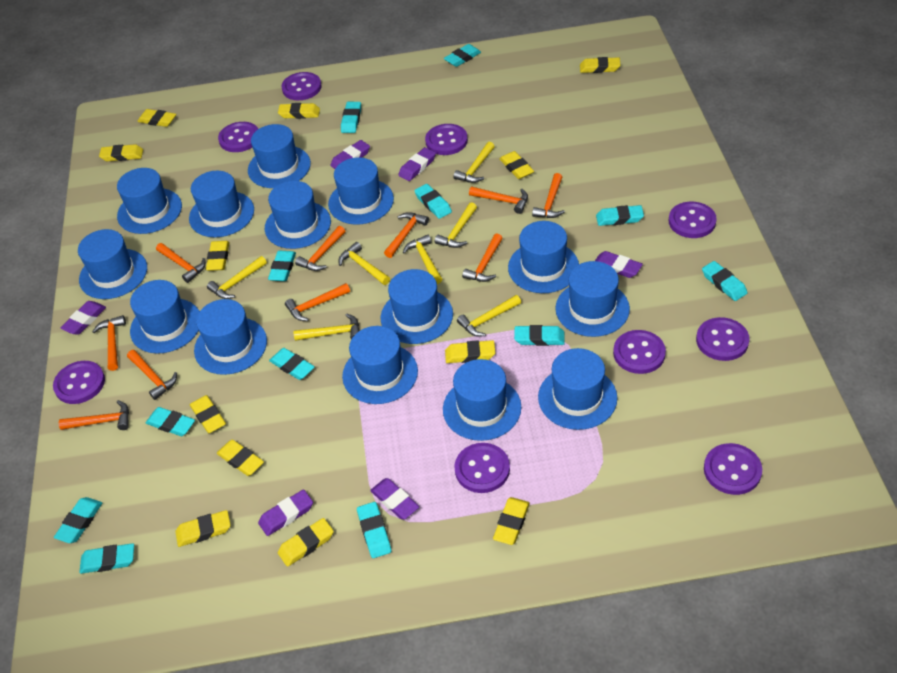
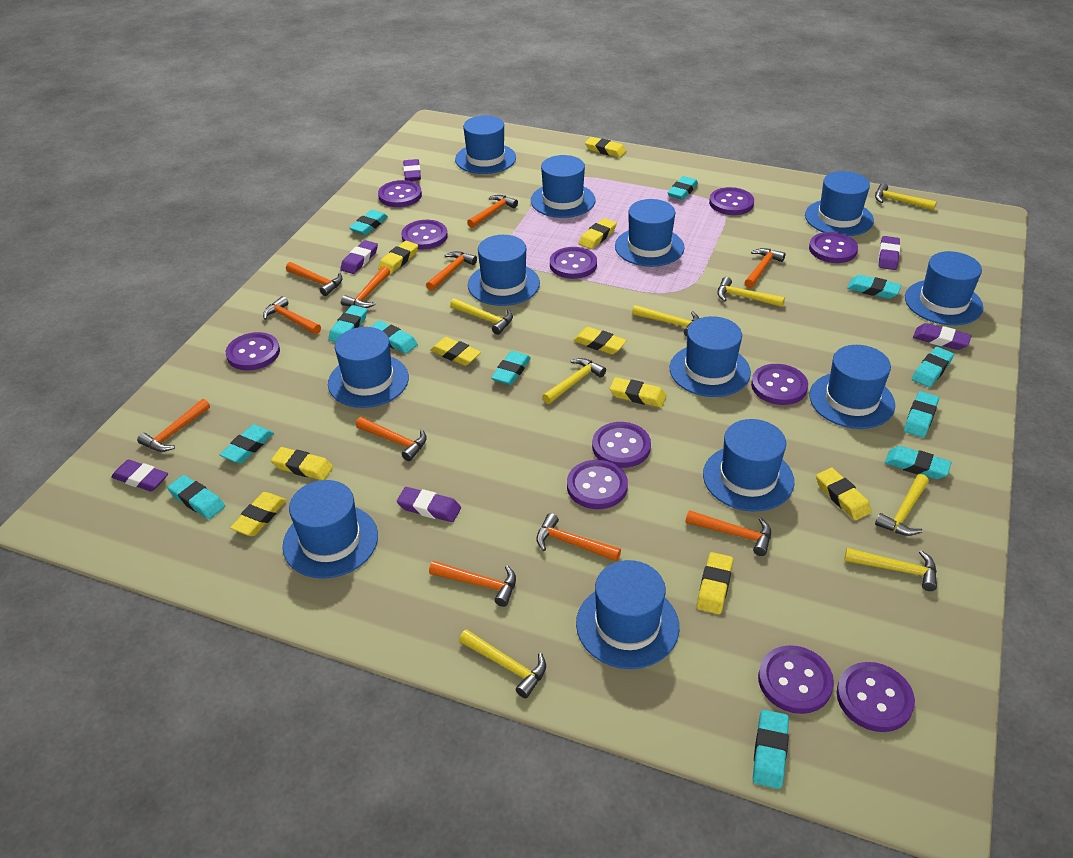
blue hat: 14 -> 12
orange hammer: 10 -> 11
purple button: 9 -> 11
yellow eraser: 12 -> 10
yellow hammer: 7 -> 8

